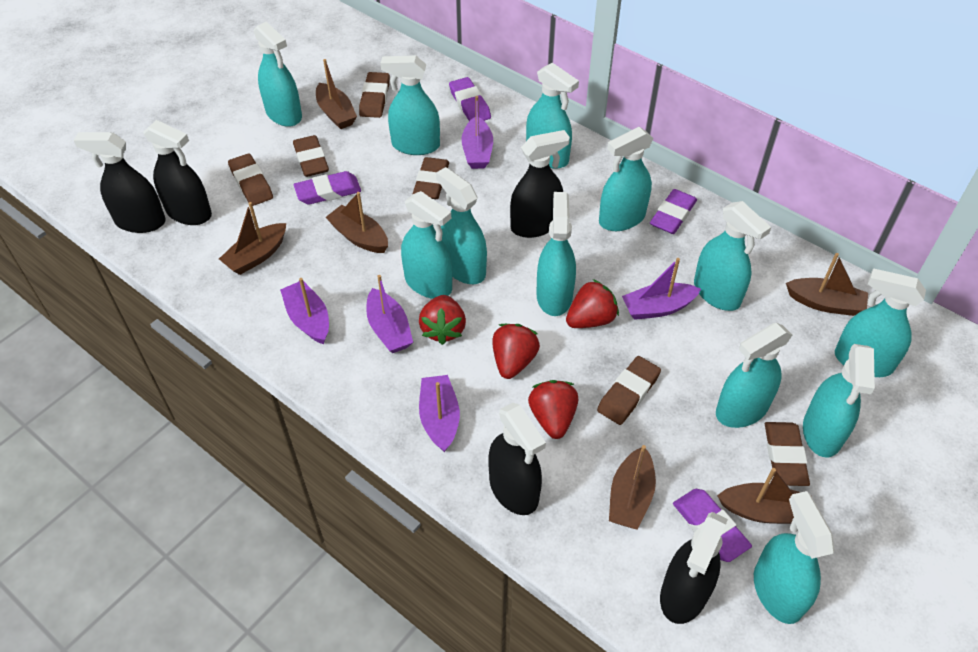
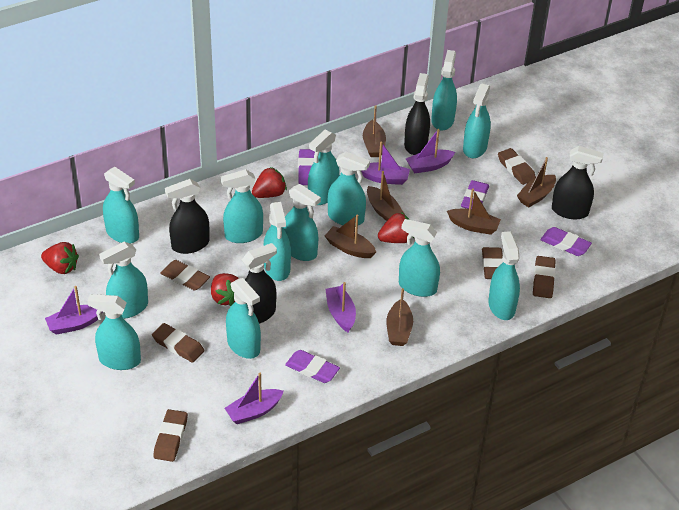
black spray bottle: 5 -> 4
turquoise spray bottle: 12 -> 13

